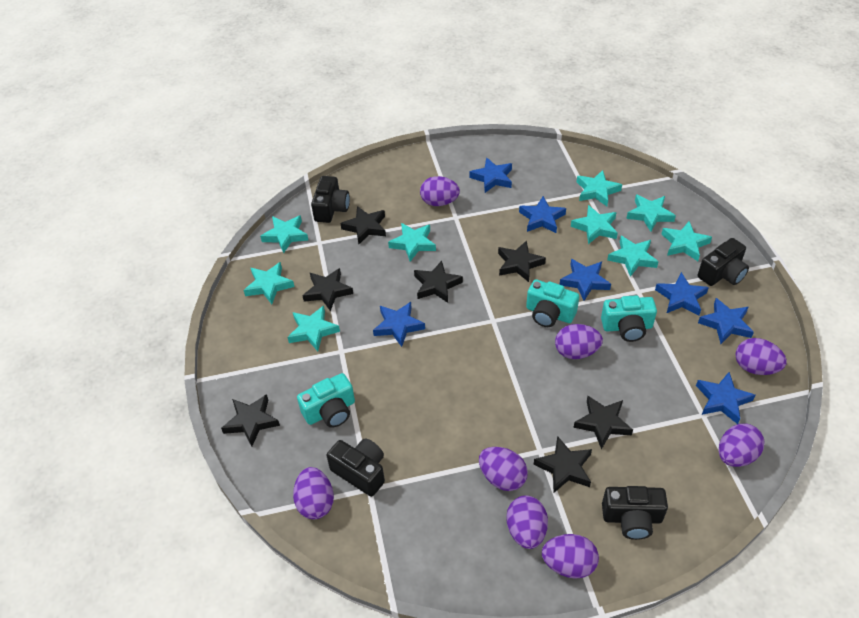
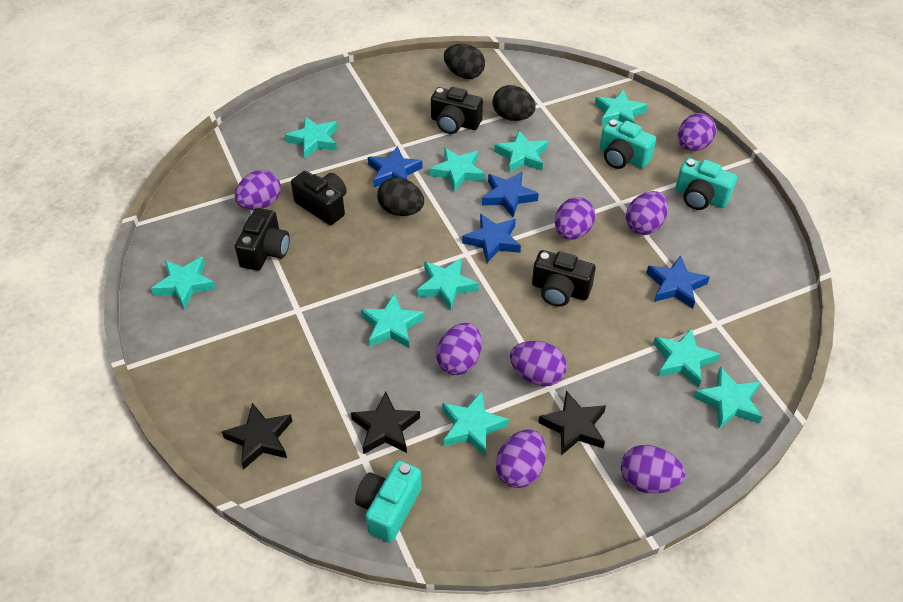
black egg: 0 -> 3
black star: 7 -> 3
blue star: 7 -> 4
turquoise star: 9 -> 10

